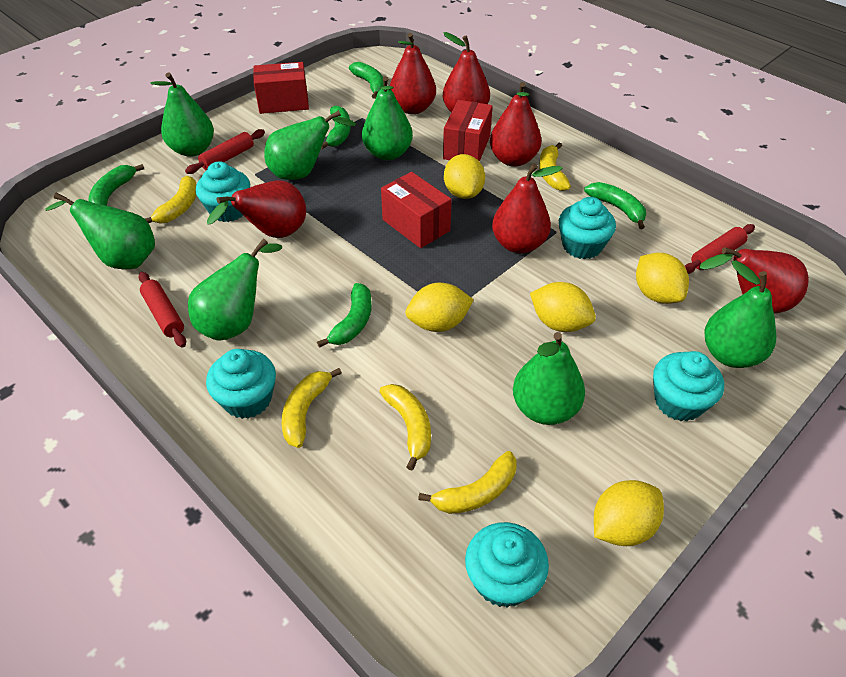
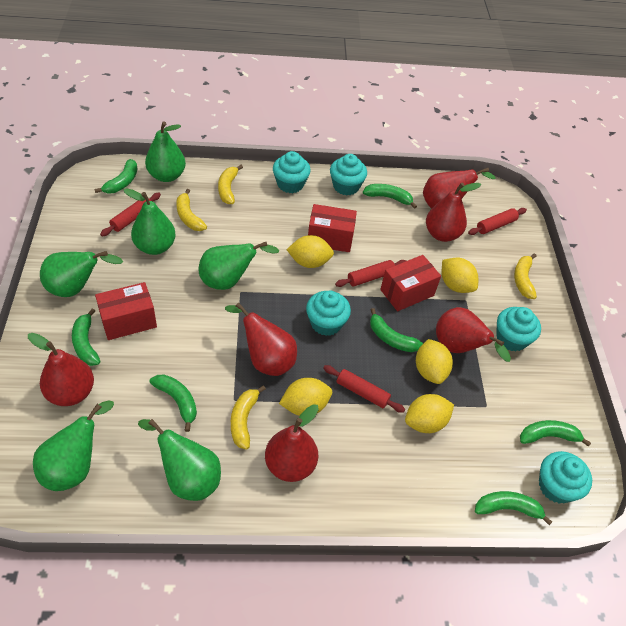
green banana: 5 -> 7
green pear: 7 -> 6
red rolling pin: 3 -> 4
yellow banana: 5 -> 4

